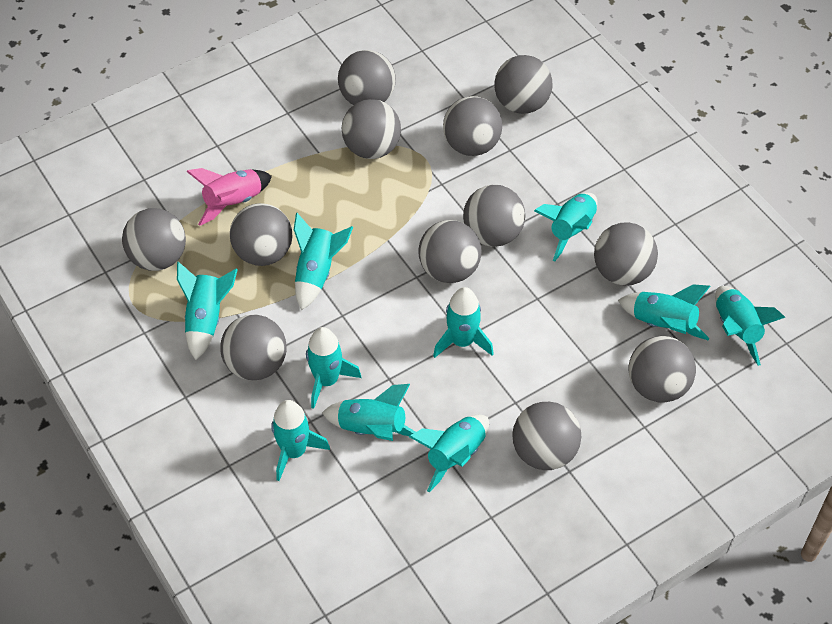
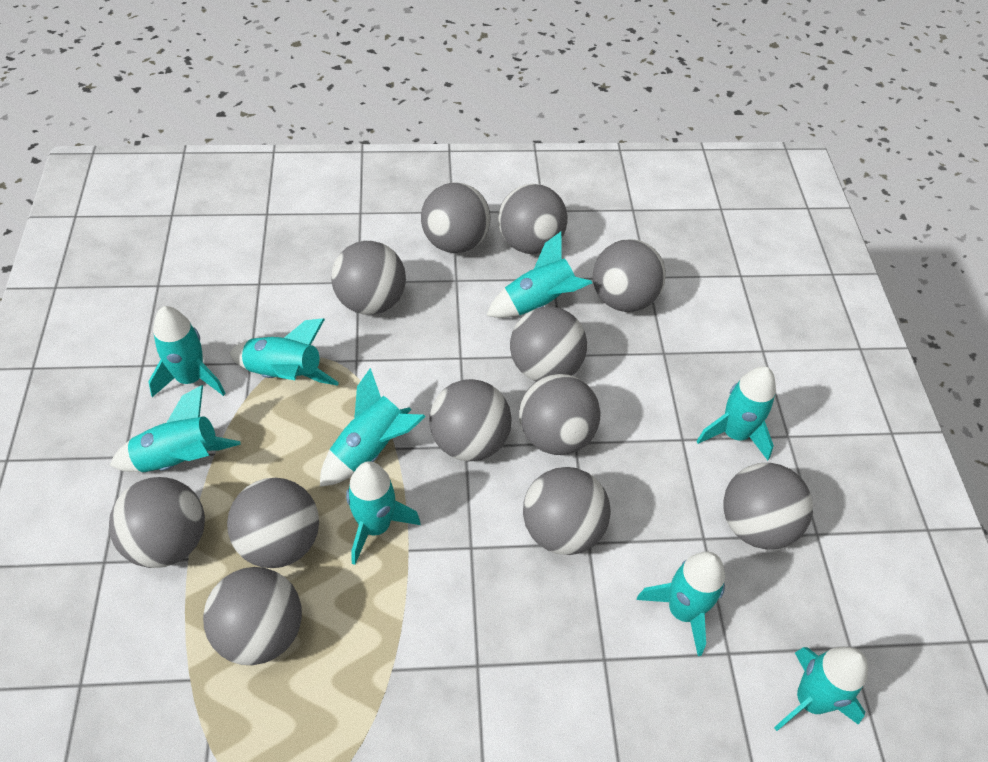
pink rocket: 1 -> 0
turquoise rocket: 10 -> 9

